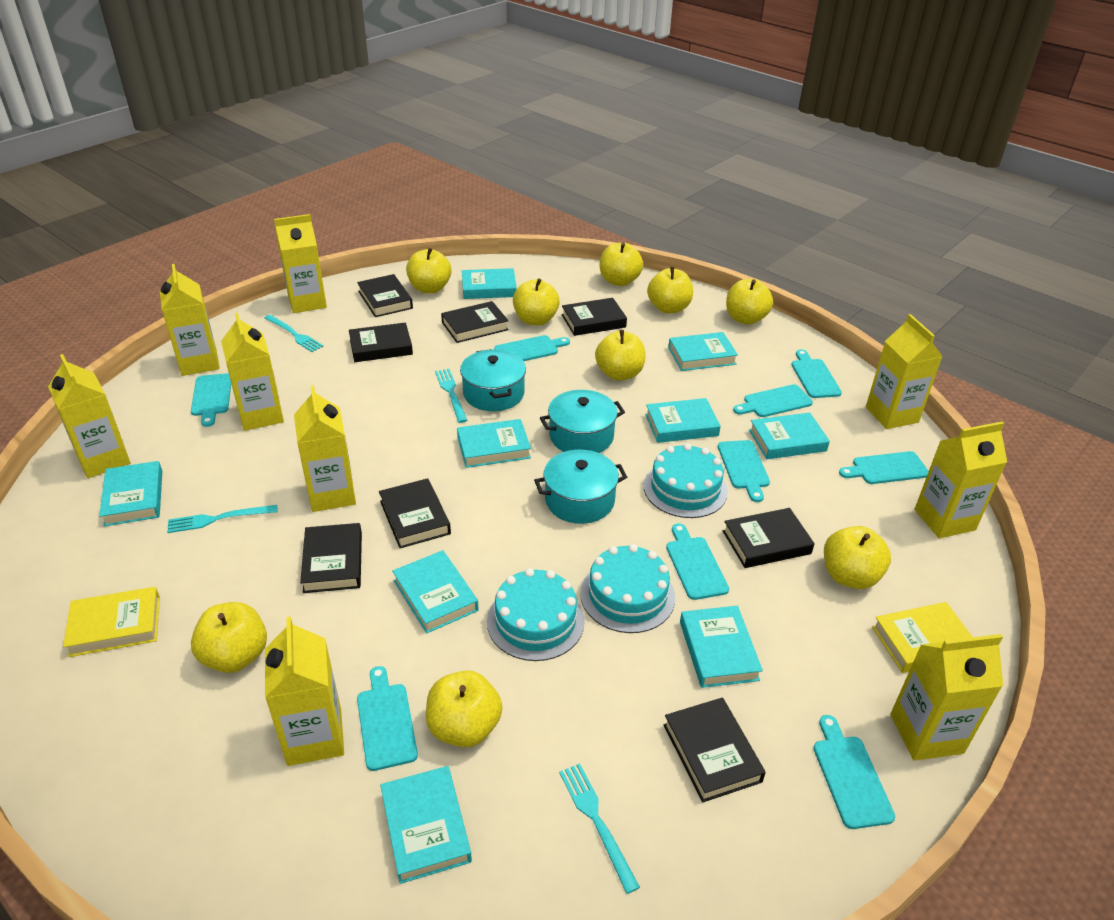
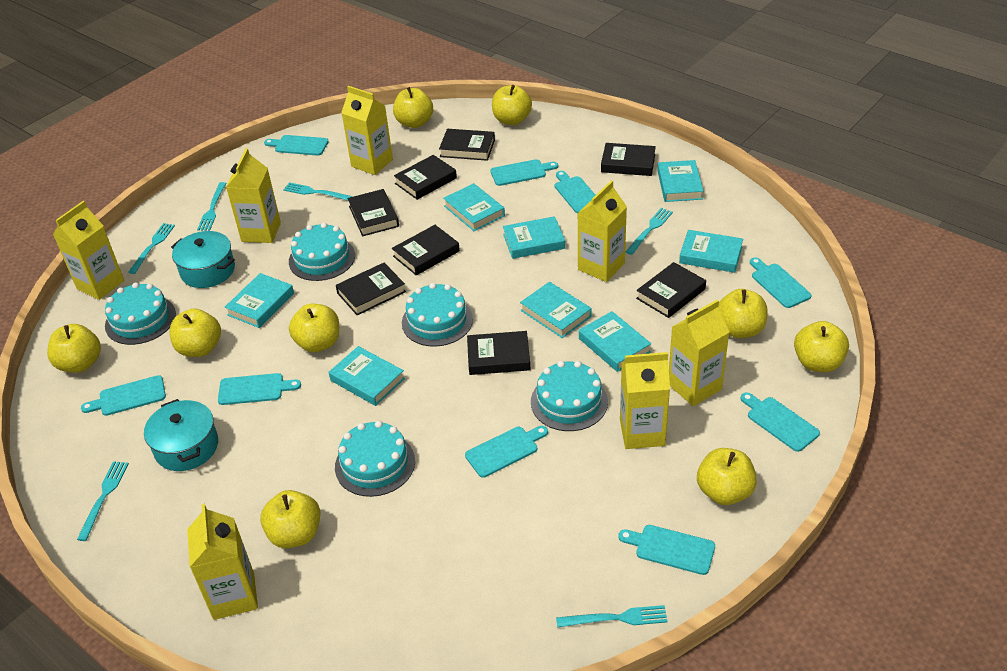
turquoise book: 9 -> 8
turquoise cake: 3 -> 5
turquoise fork: 4 -> 6
turquoise pot: 3 -> 2
yellow book: 2 -> 0
yellow carton: 9 -> 7

